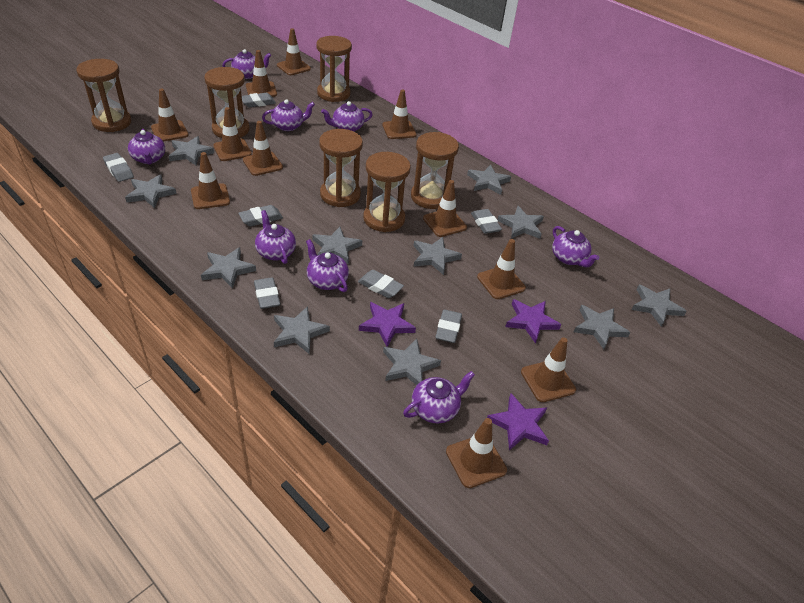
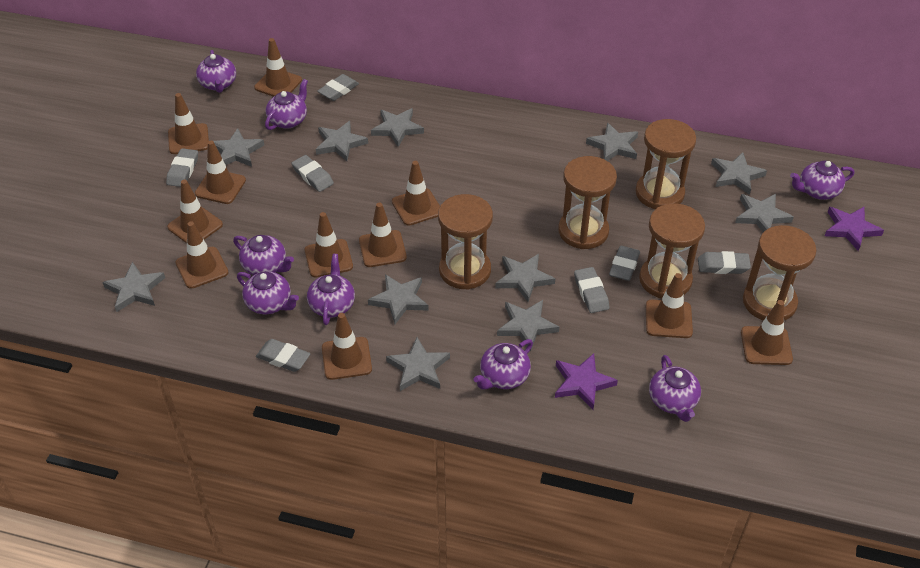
brown hourglass: 6 -> 5
purple star: 3 -> 2

